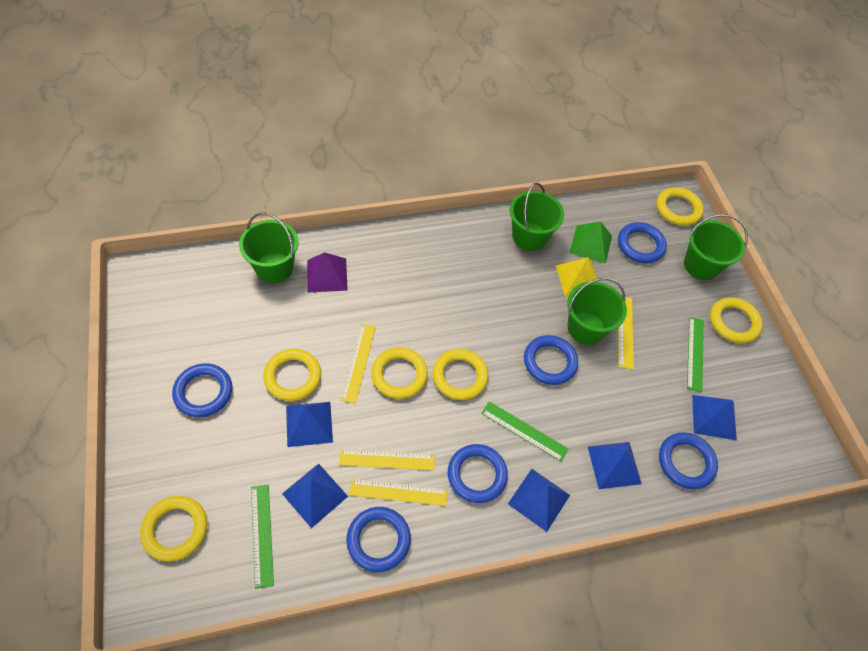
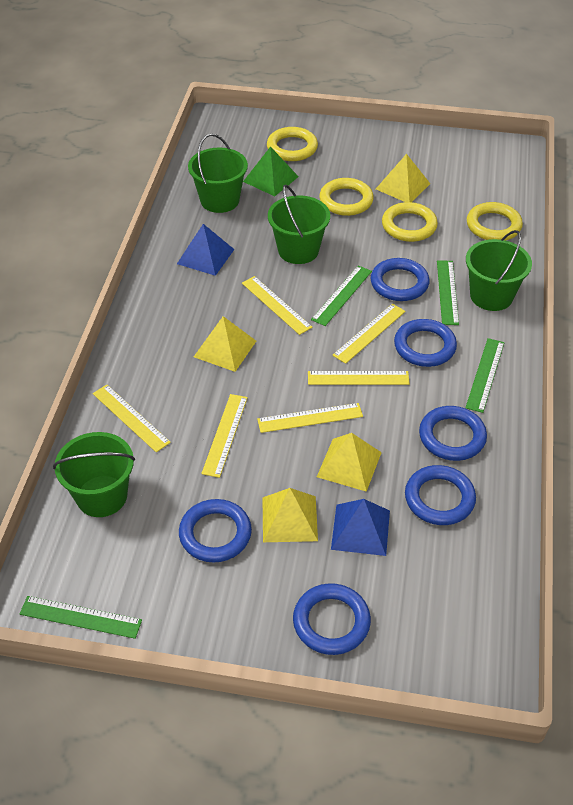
blue pyramid: 5 -> 2
green ruler: 3 -> 4
purple pyramid: 1 -> 0
yellow pyramid: 1 -> 4
yellow ring: 6 -> 4
yellow ruler: 4 -> 6

